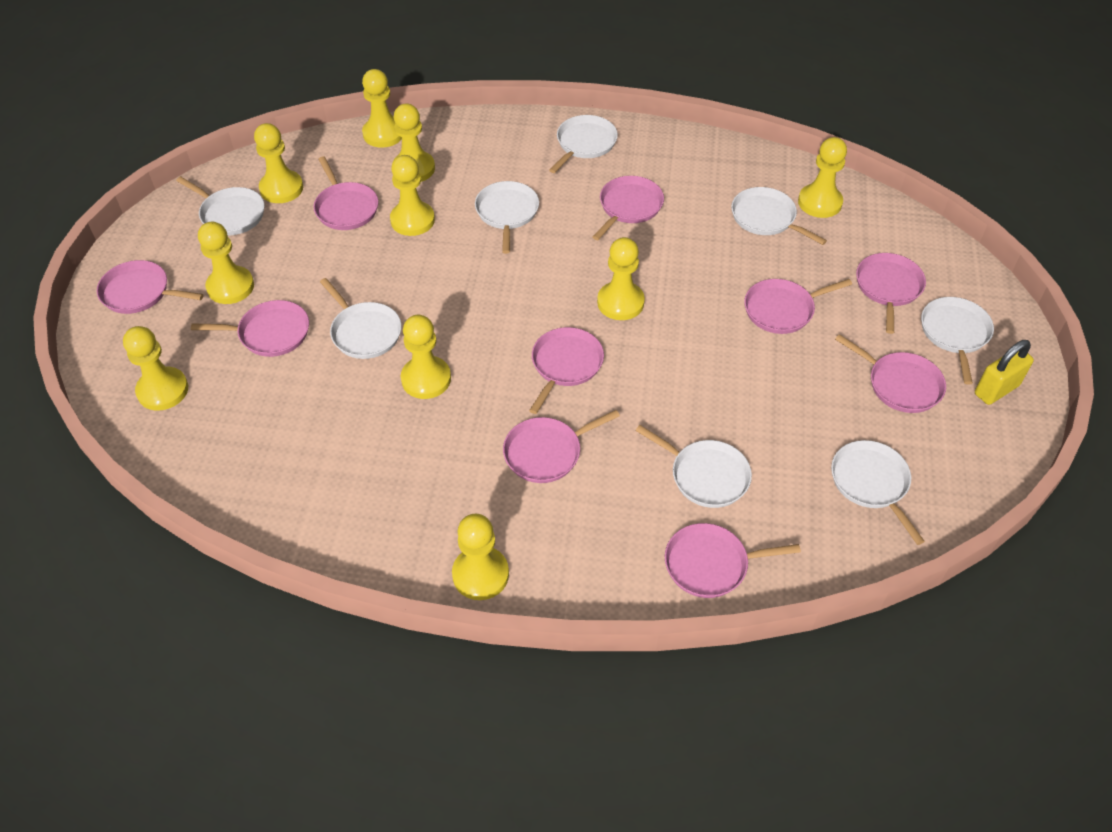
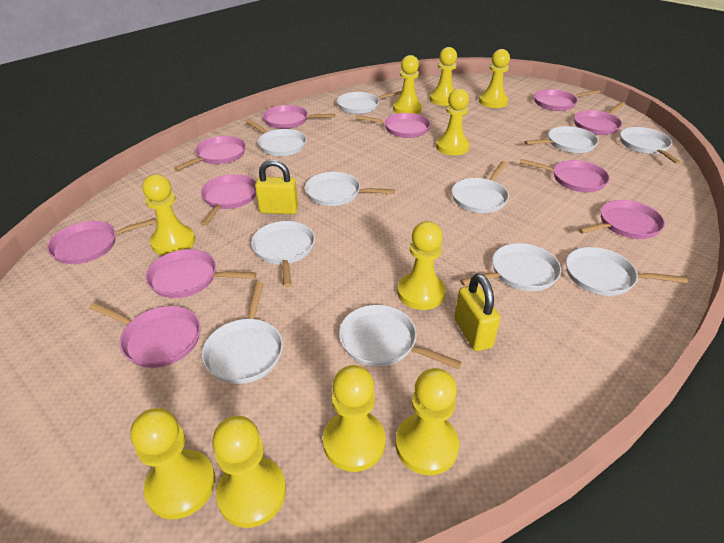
pink pan: 10 -> 11
white pan: 8 -> 11
yellow padlock: 1 -> 2

